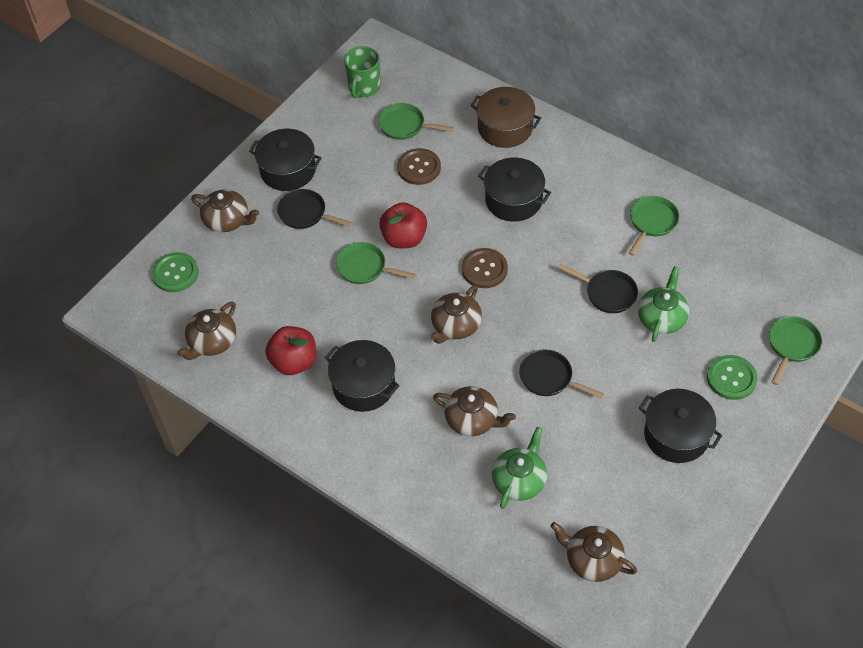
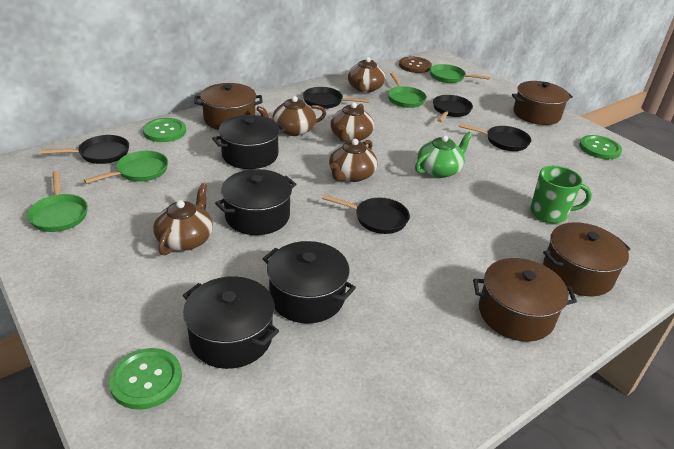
black pan: 3 -> 5
brown button: 2 -> 1
brown pot: 1 -> 4
green button: 2 -> 3
green teapot: 2 -> 1
red apple: 2 -> 0

